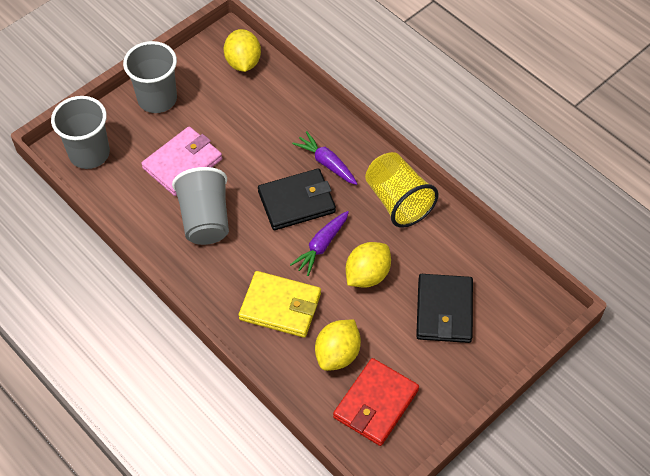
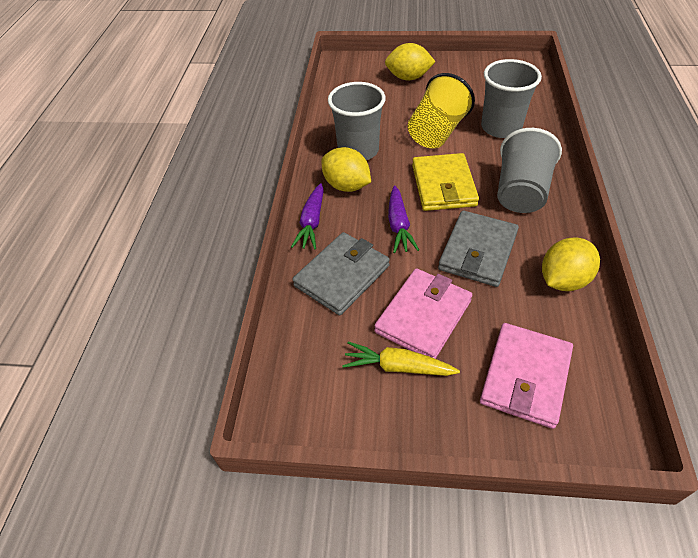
black wallet: 2 -> 0
grey wallet: 0 -> 2
pink wallet: 1 -> 2
red wallet: 1 -> 0
yellow carrot: 0 -> 1

